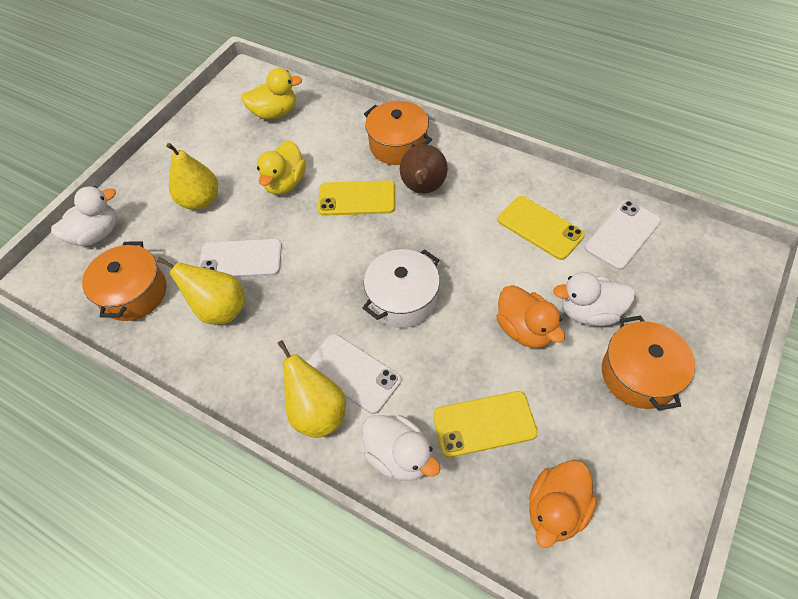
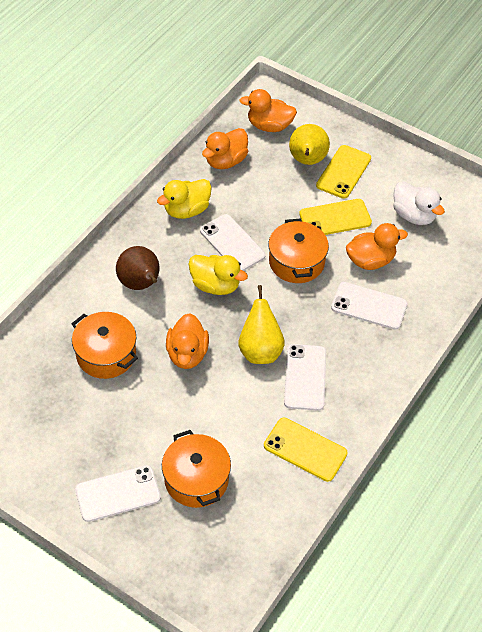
orange duck: 2 -> 4
white duck: 3 -> 1
white phone: 3 -> 4
white pot: 1 -> 0
yellow pear: 3 -> 2

